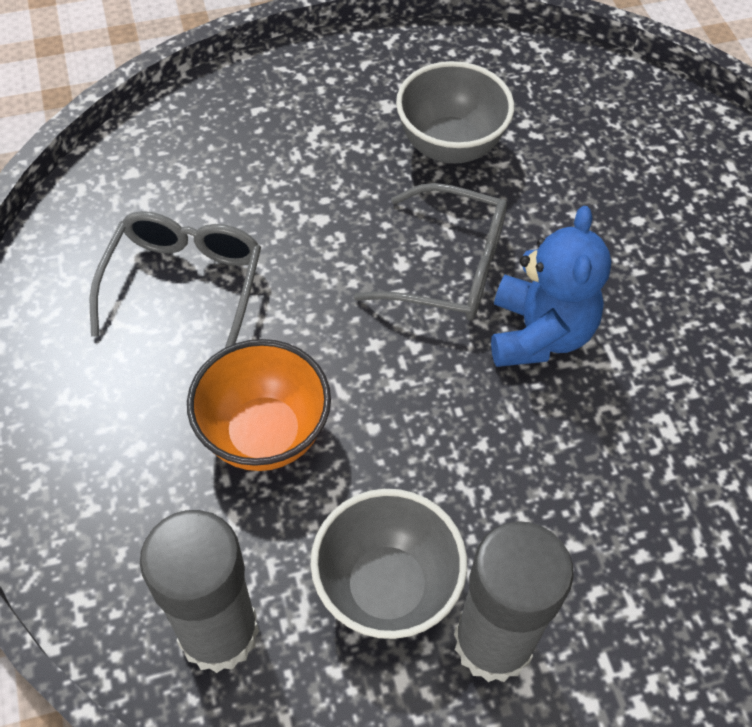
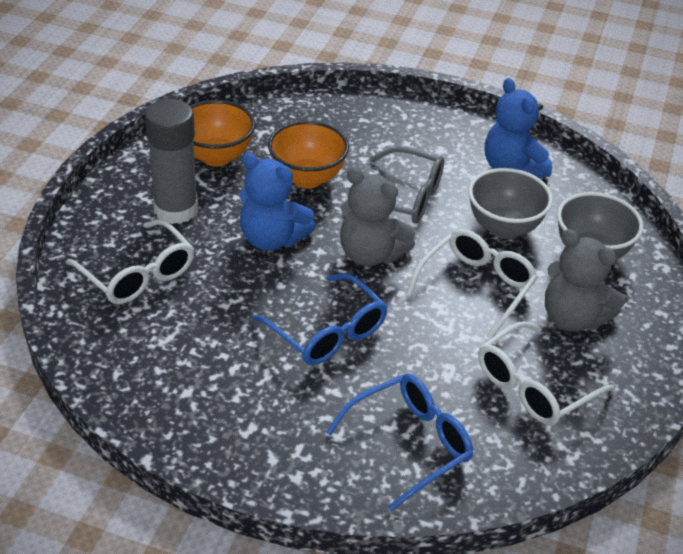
blue glasses: 0 -> 2
blue teddy bear: 1 -> 2
grey glasses: 2 -> 1
grey glue stick: 2 -> 1
grey teddy bear: 0 -> 2
orange bowl: 1 -> 2
white glasses: 0 -> 3

